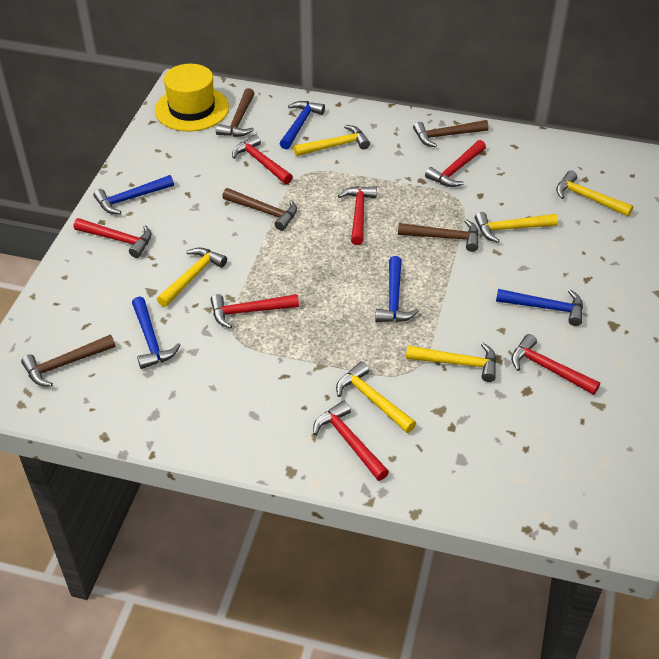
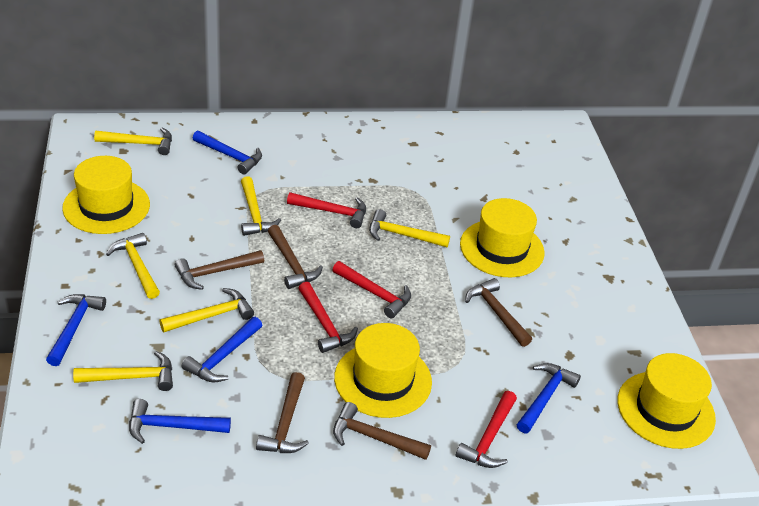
red hammer: 7 -> 4
yellow hat: 1 -> 4

